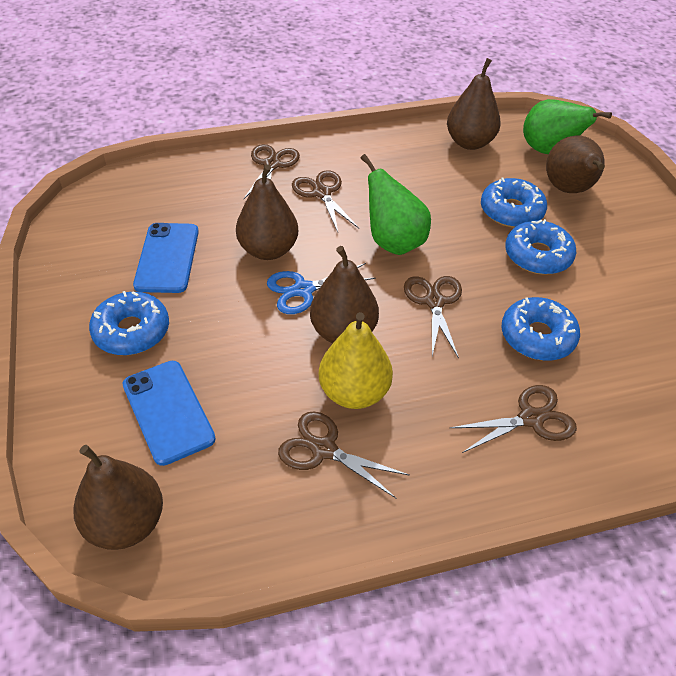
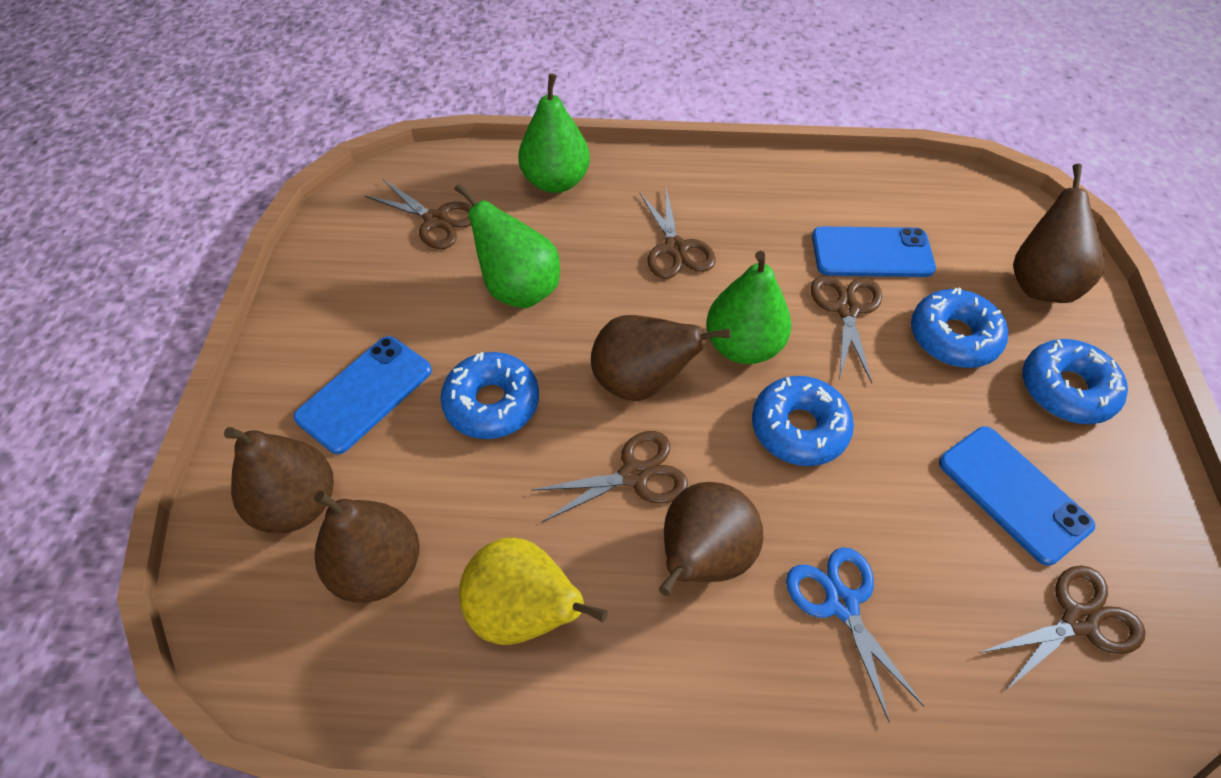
blue phone: 2 -> 3
green pear: 2 -> 3

